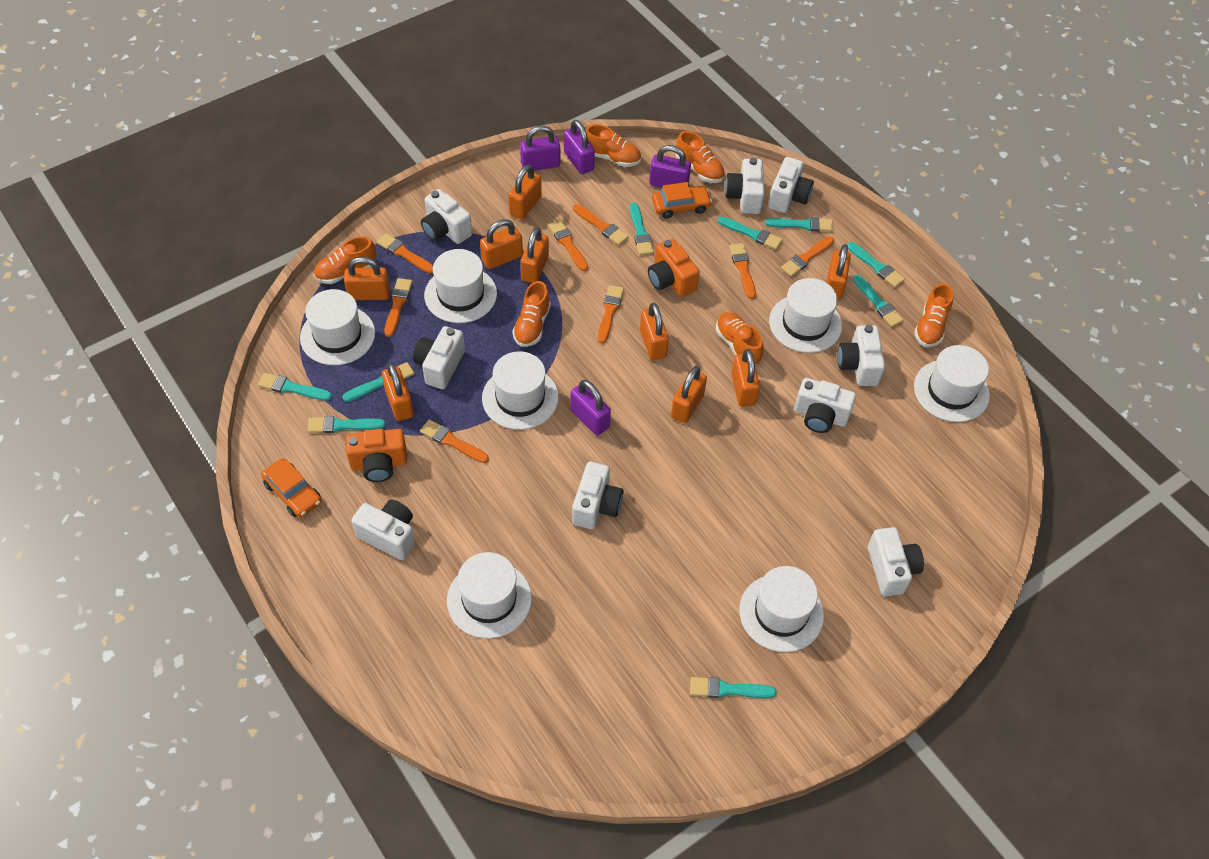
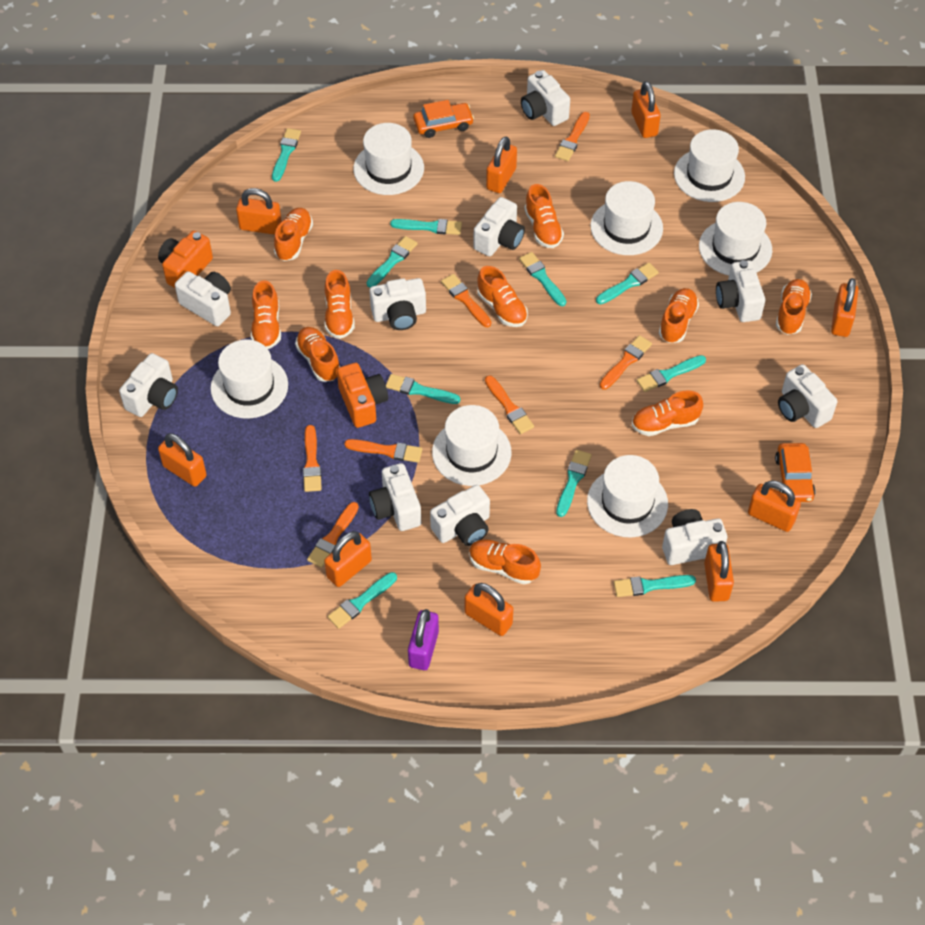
orange brush: 8 -> 7
orange shoe: 6 -> 10
purple padlock: 4 -> 1
turquoise brush: 9 -> 10
white camera: 9 -> 10

